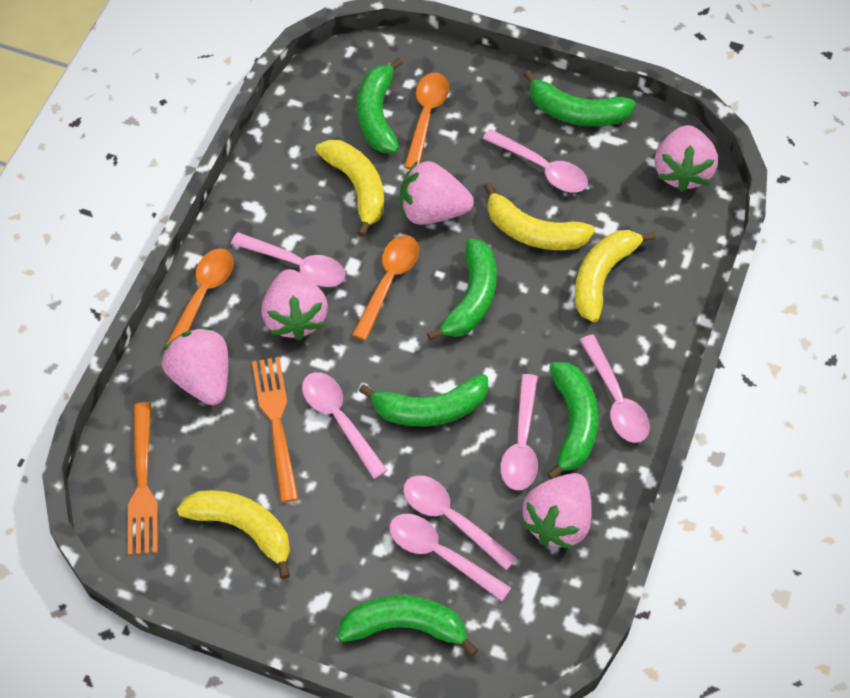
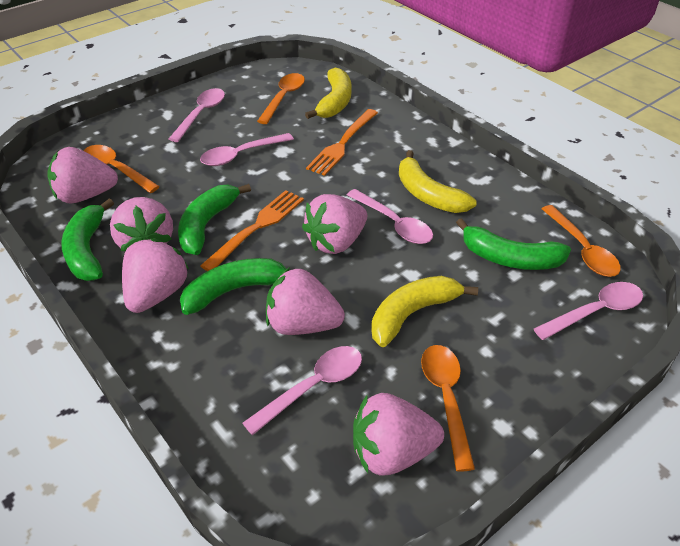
green banana: 6 -> 4
orange spoon: 3 -> 4
pink spoon: 7 -> 5
pink strawberry: 5 -> 6
yellow banana: 4 -> 3

